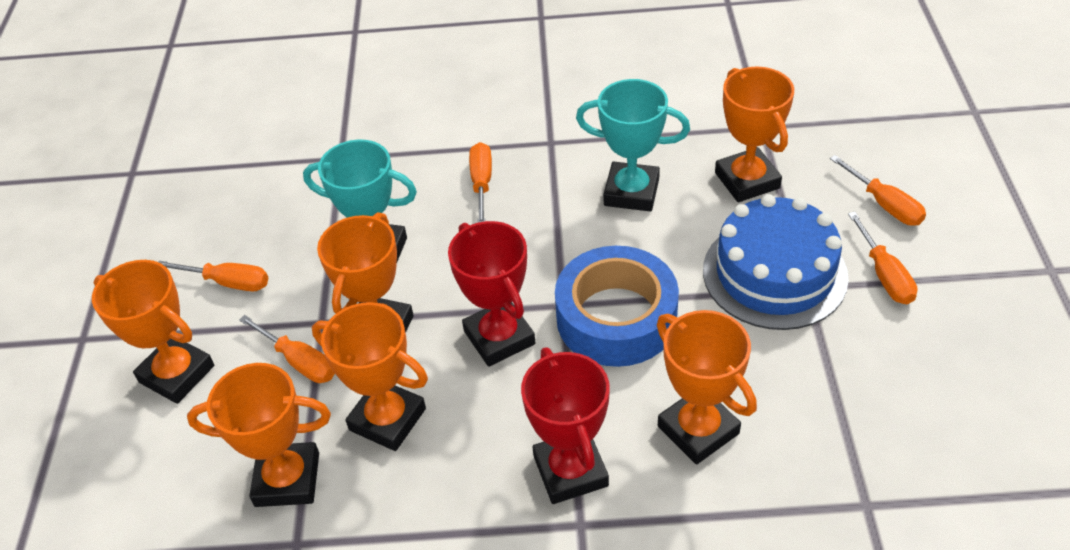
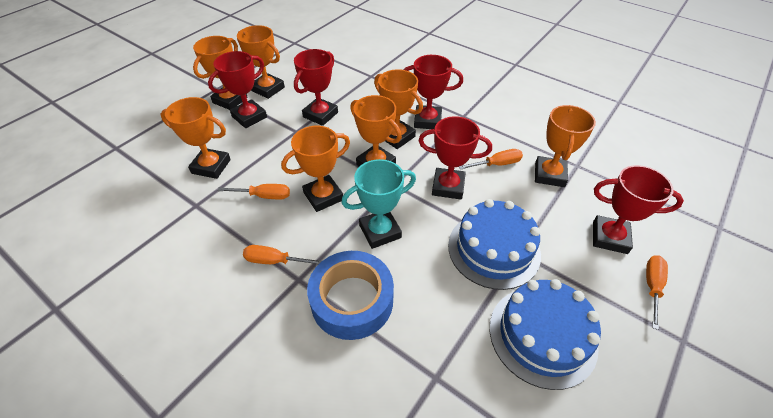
blue cake: 1 -> 2
orange screwdriver: 5 -> 4
orange trophy: 6 -> 7
red trophy: 2 -> 5
turquoise trophy: 2 -> 1

